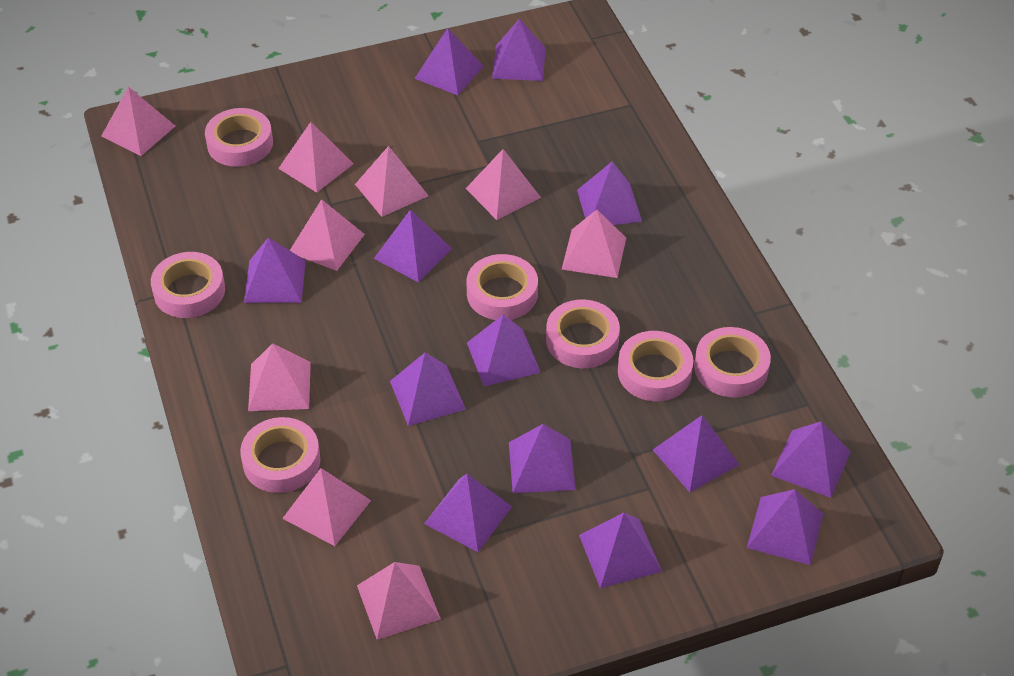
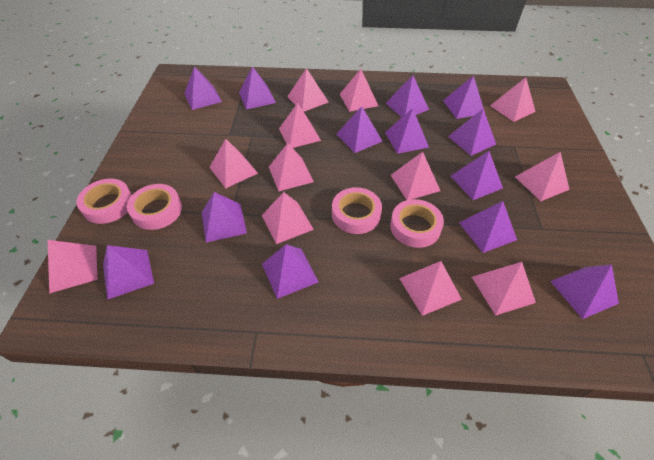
pink pyramid: 9 -> 12
pink tape: 7 -> 4

